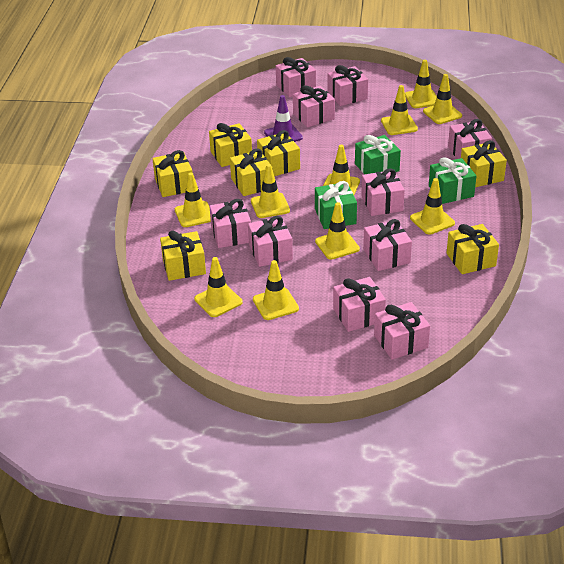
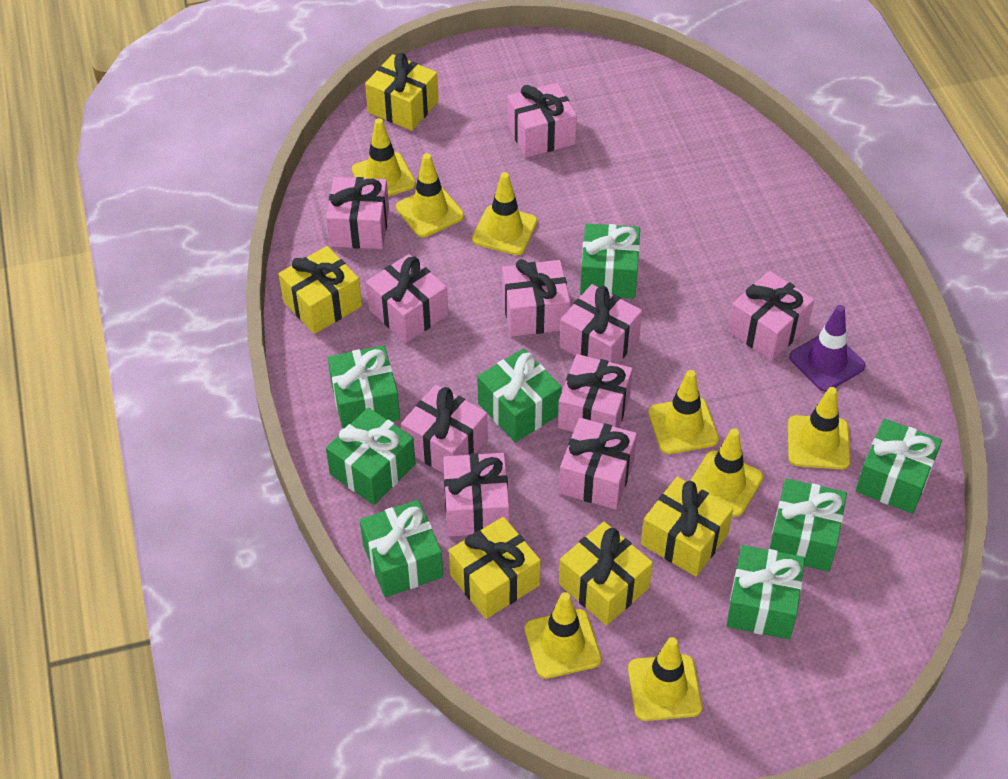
green gift: 3 -> 8
yellow gift: 7 -> 5
yellow traffic cone: 10 -> 8

